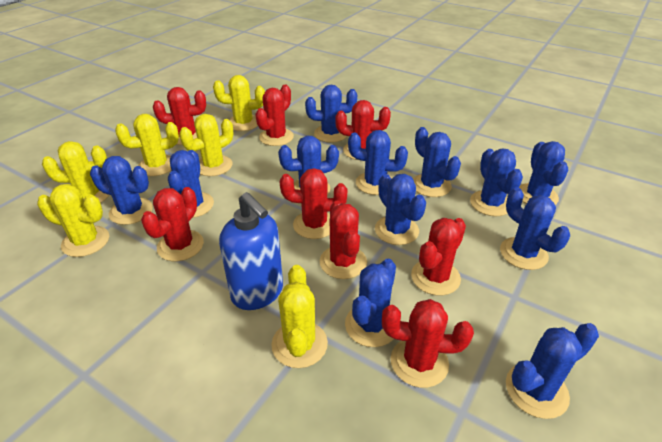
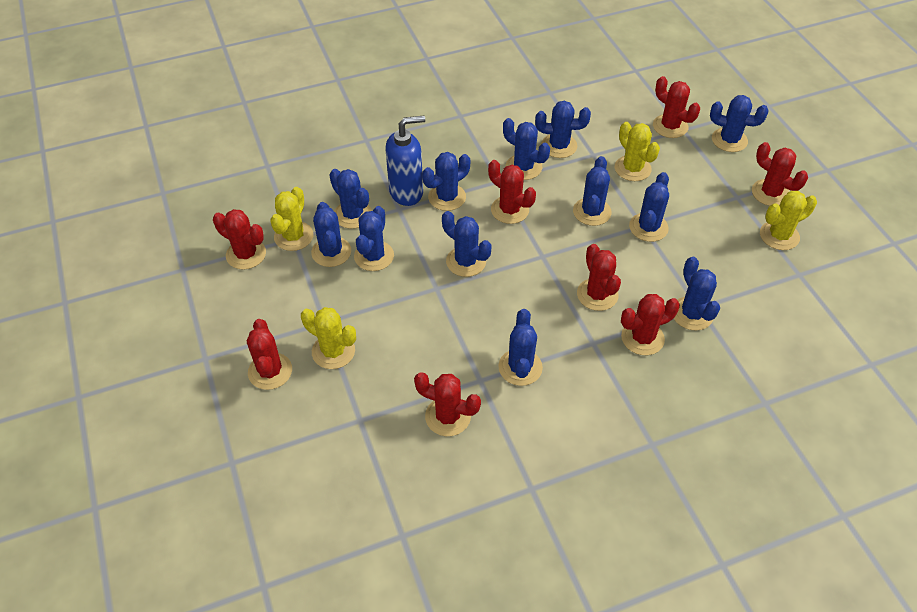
yellow cactus: 6 -> 4

